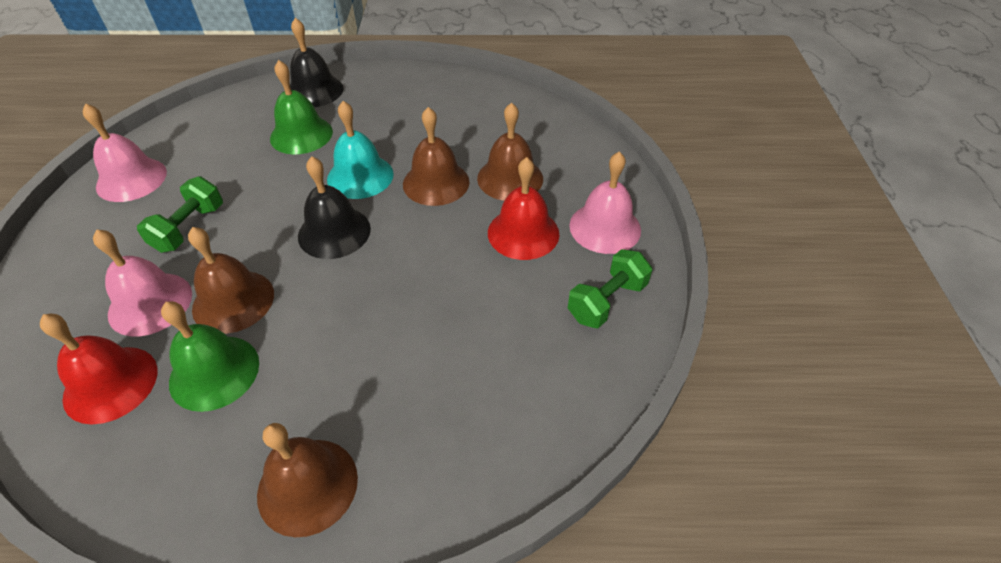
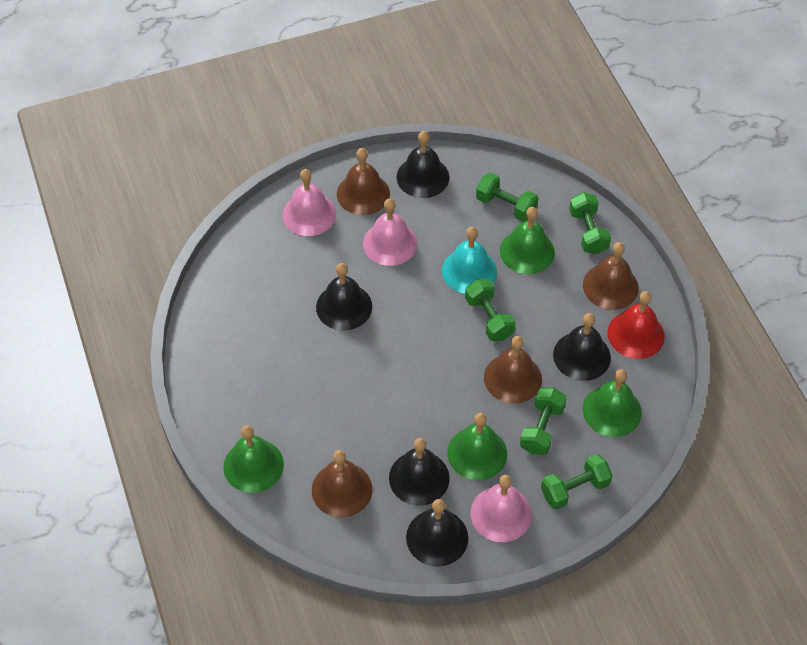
black bell: 2 -> 5
green bell: 2 -> 4
green dumbbell: 2 -> 5
red bell: 2 -> 1

